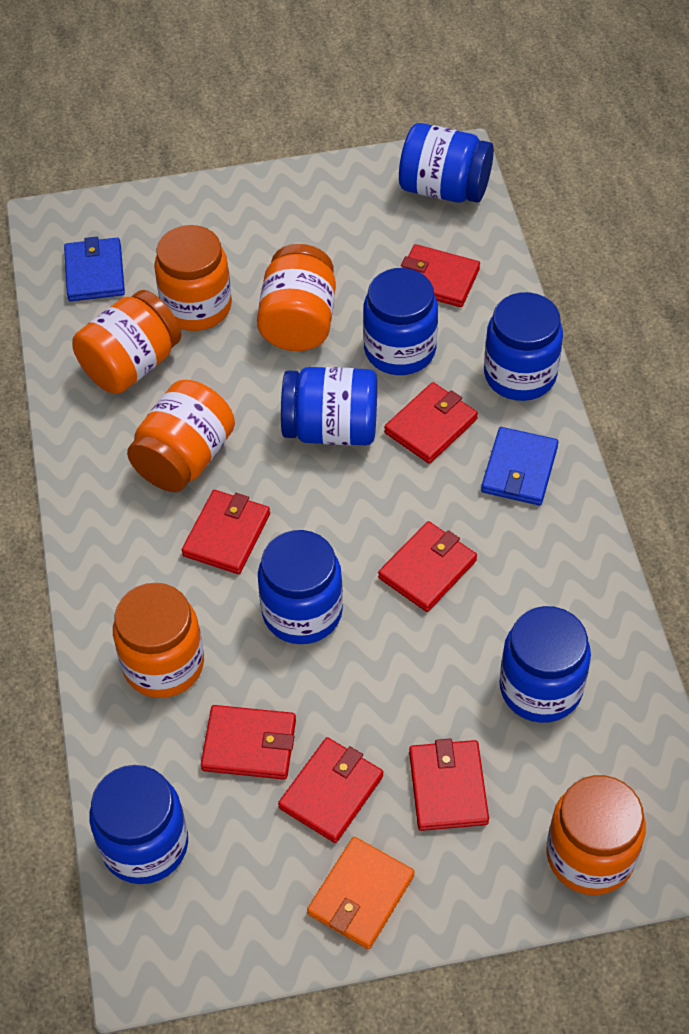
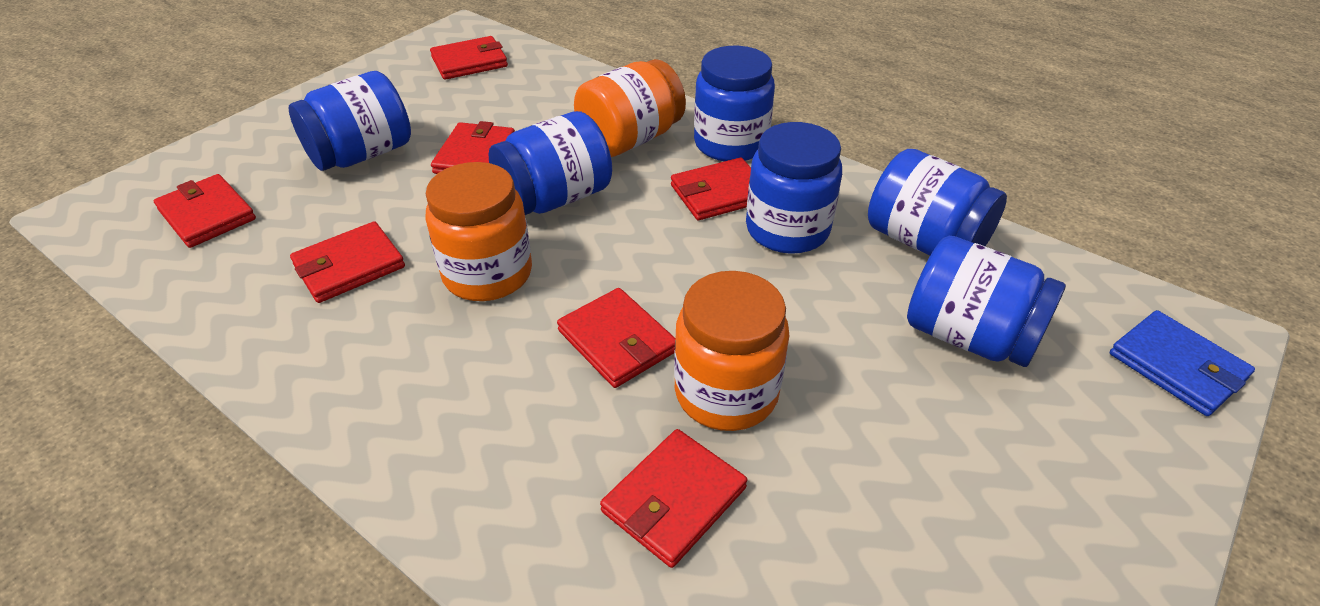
blue jar: 7 -> 6
blue wallet: 2 -> 1
orange jar: 6 -> 3
orange wallet: 1 -> 0

